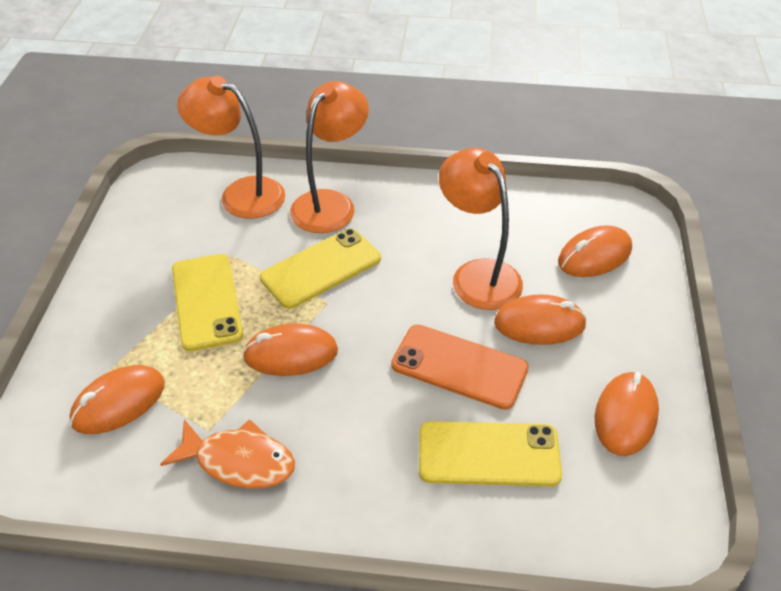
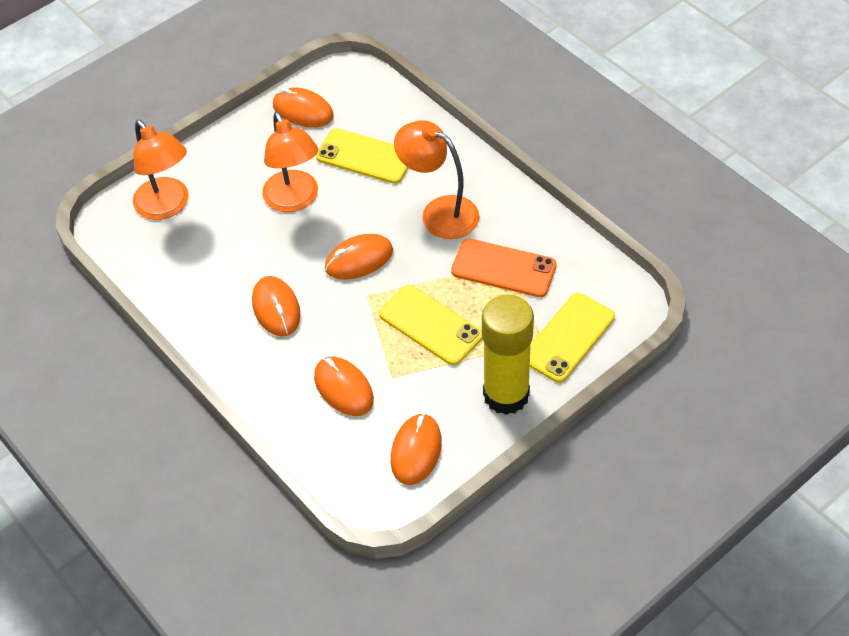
orange fish: 1 -> 0
yellow glue stick: 0 -> 1

